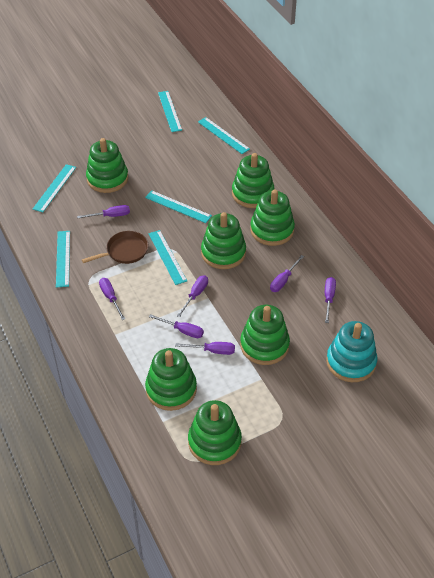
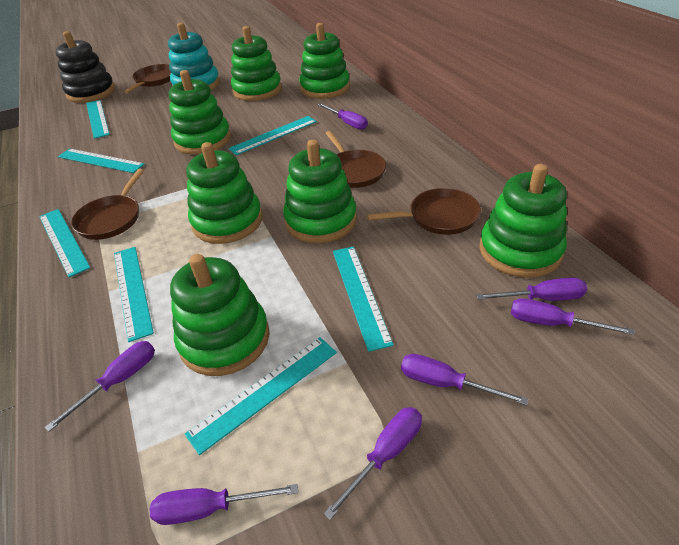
black stacking toy: 0 -> 1
brown pan: 1 -> 4
turquoise ruler: 6 -> 7

